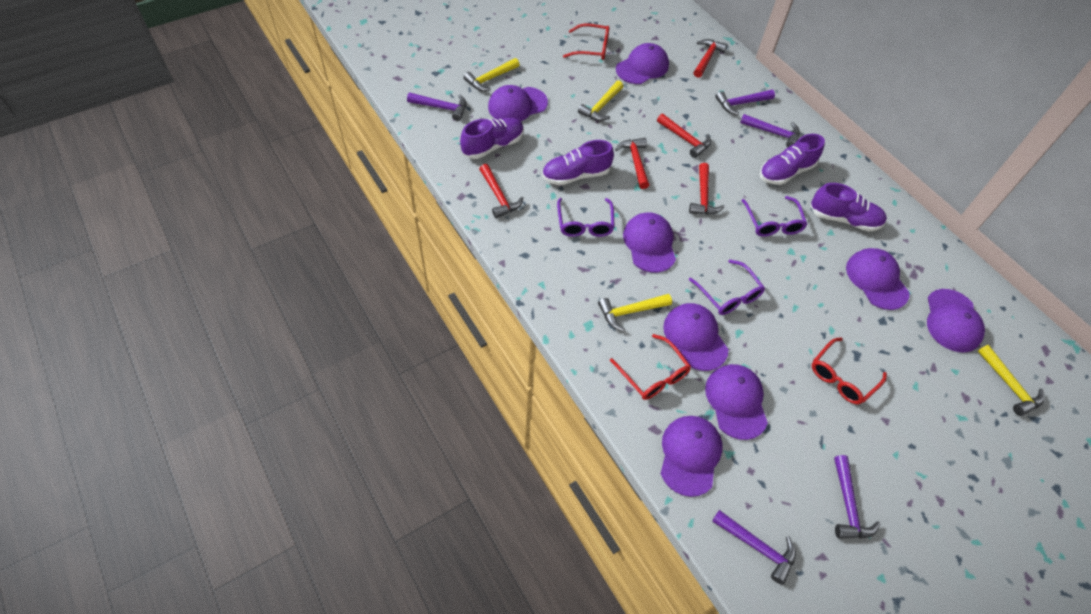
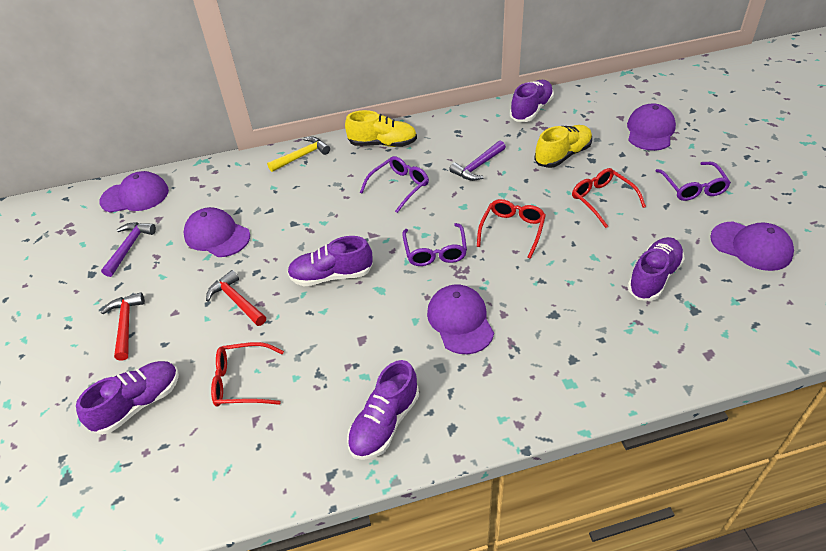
purple cap: 8 -> 5
purple hammer: 5 -> 2
purple shoe: 4 -> 5
red hammer: 5 -> 2
yellow hammer: 4 -> 1
yellow shoe: 0 -> 2

